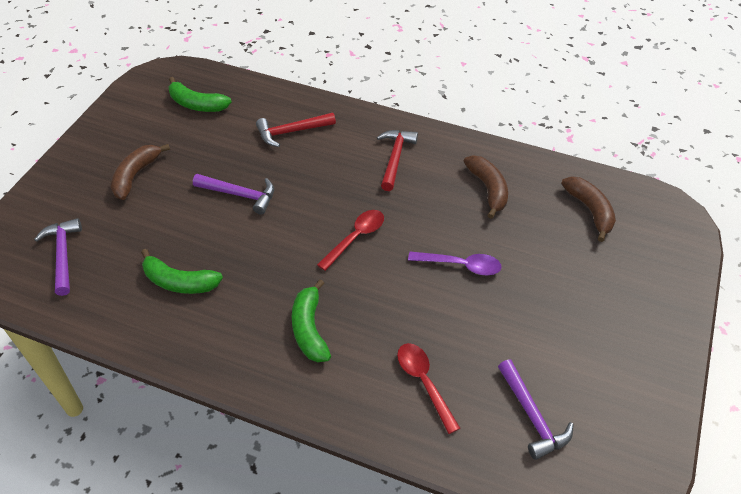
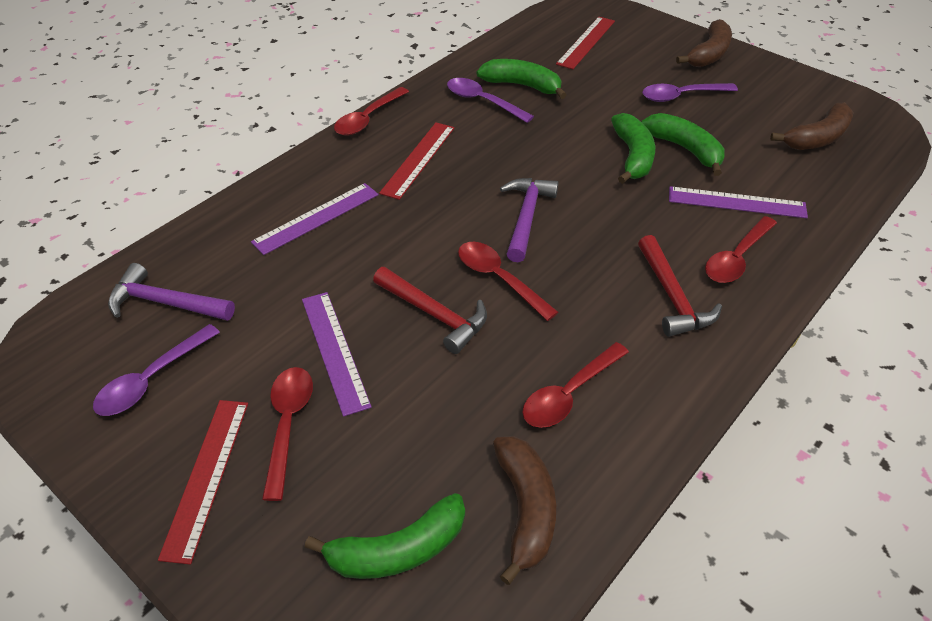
green banana: 3 -> 4
purple hammer: 3 -> 2
purple ruler: 0 -> 3
purple spoon: 1 -> 3
red ruler: 0 -> 3
red spoon: 2 -> 5

